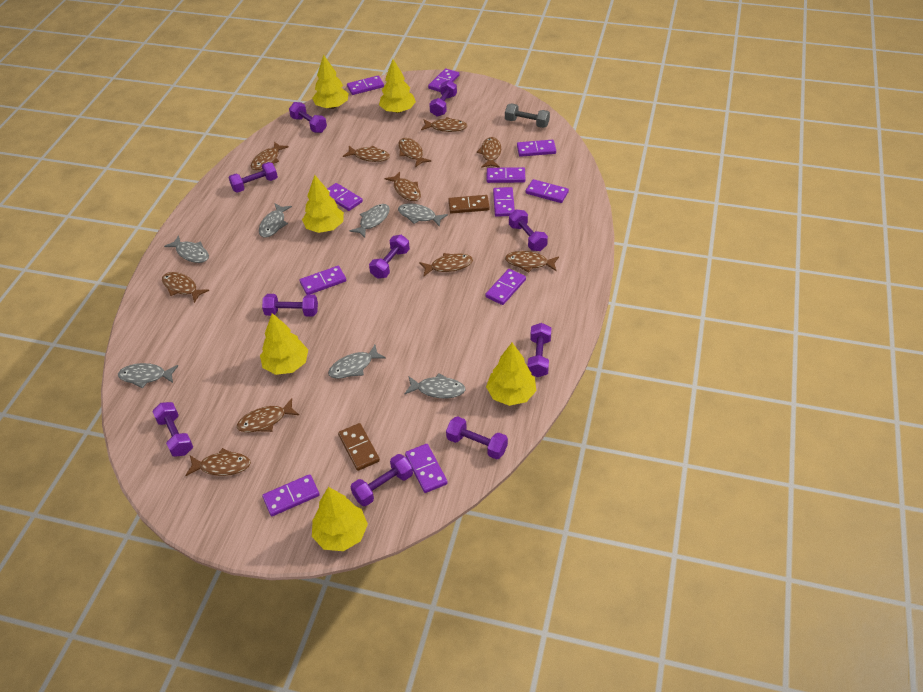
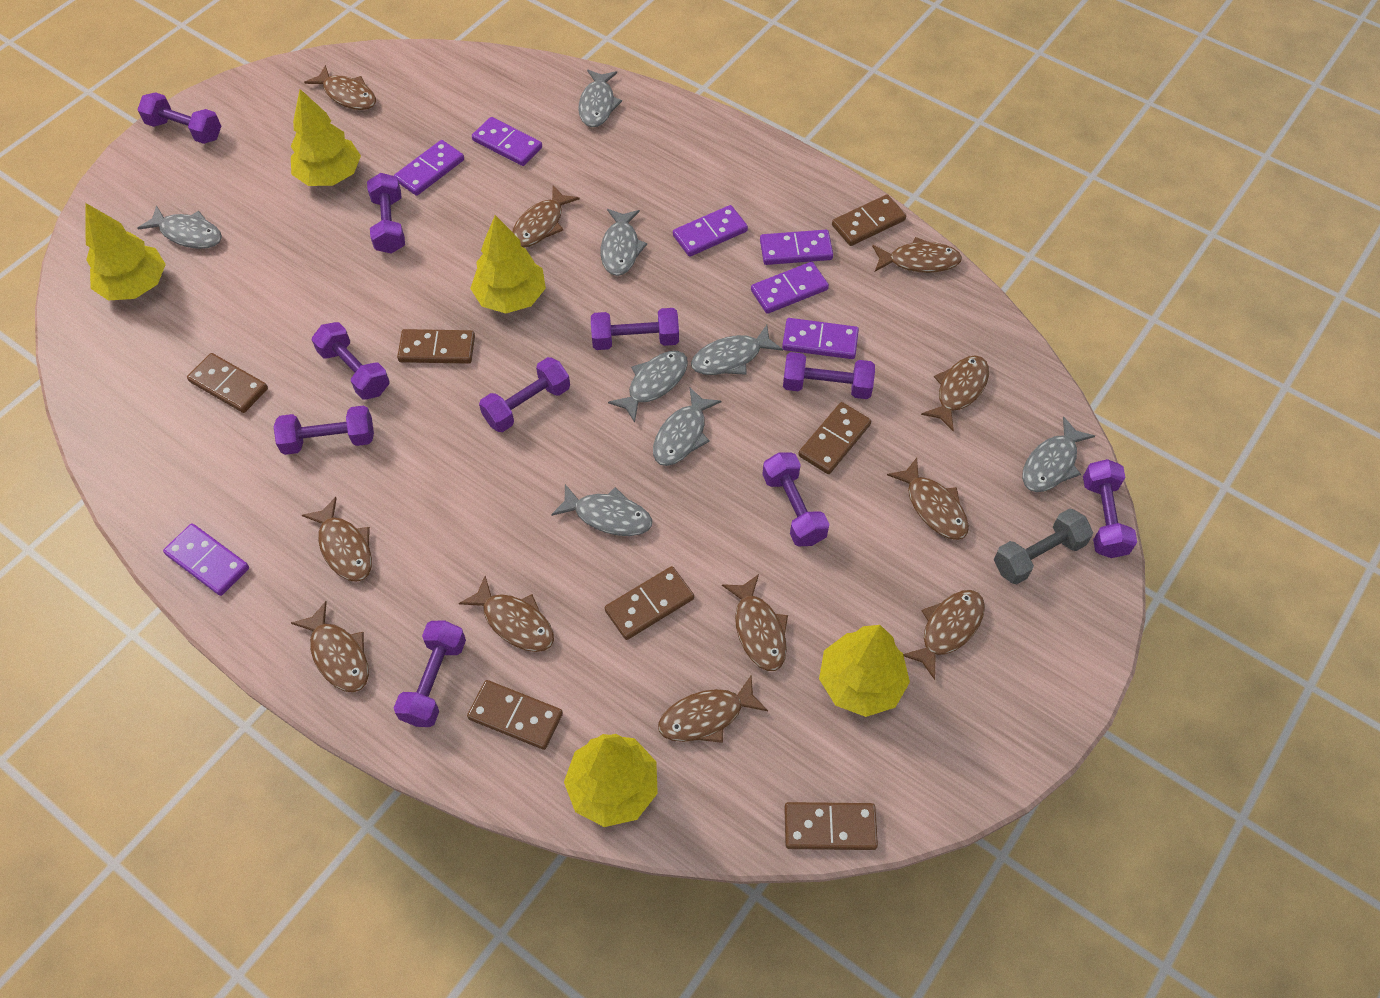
brown domino: 2 -> 7
grey fish: 7 -> 8
purple domino: 11 -> 7
yellow tree: 6 -> 5

